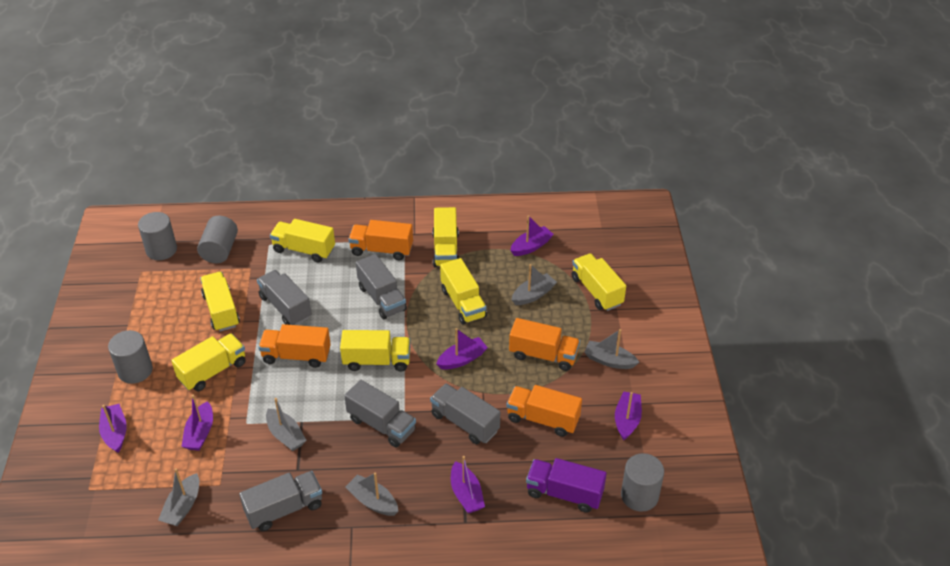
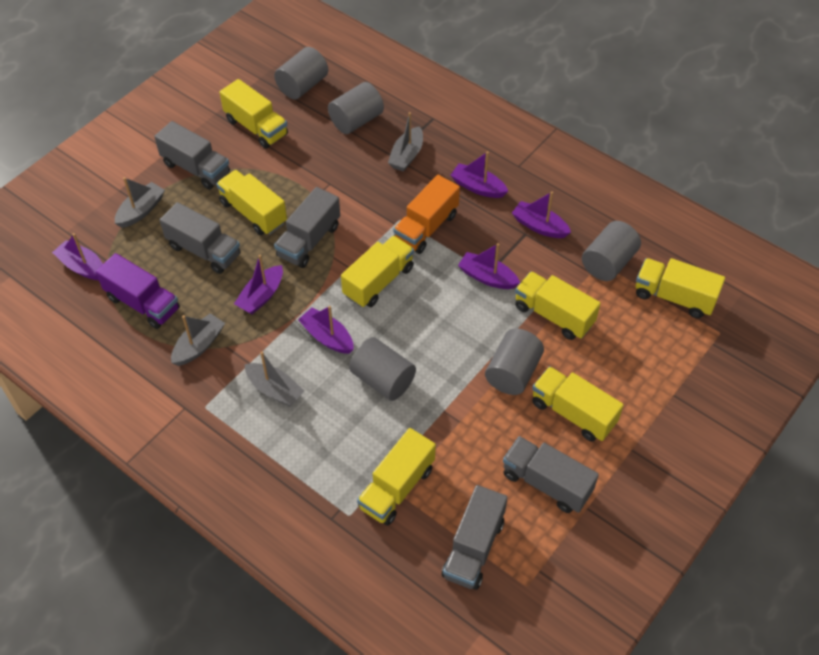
grey boat: 5 -> 4
grey cylinder: 4 -> 5
orange truck: 4 -> 1

